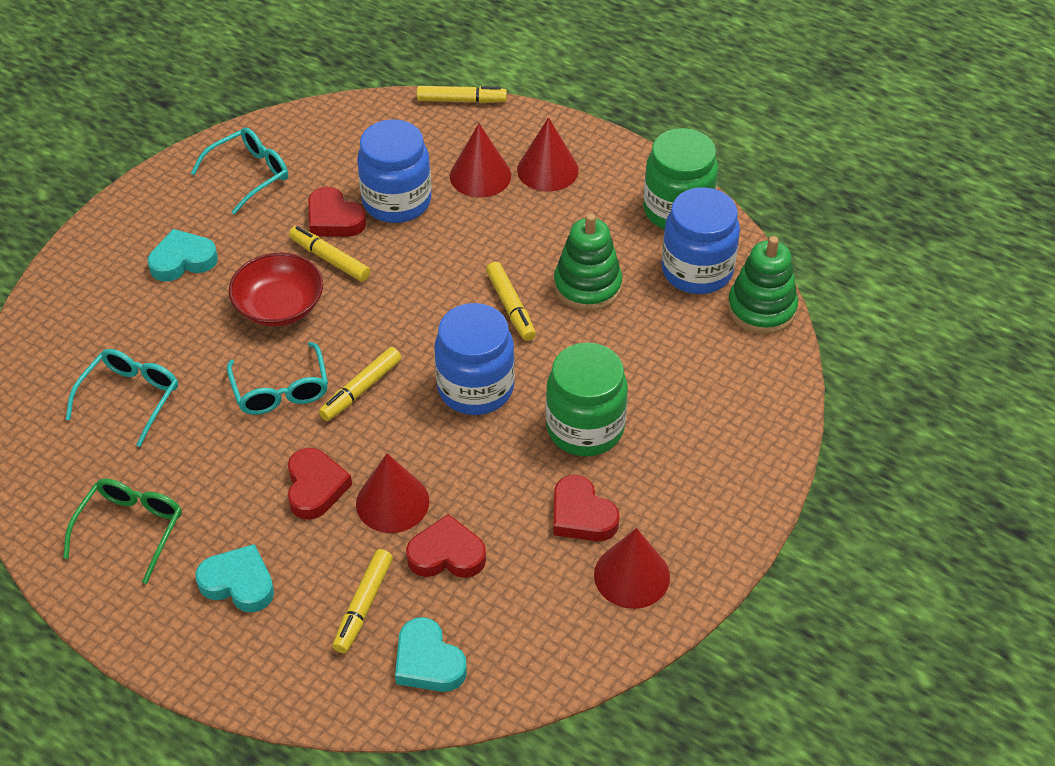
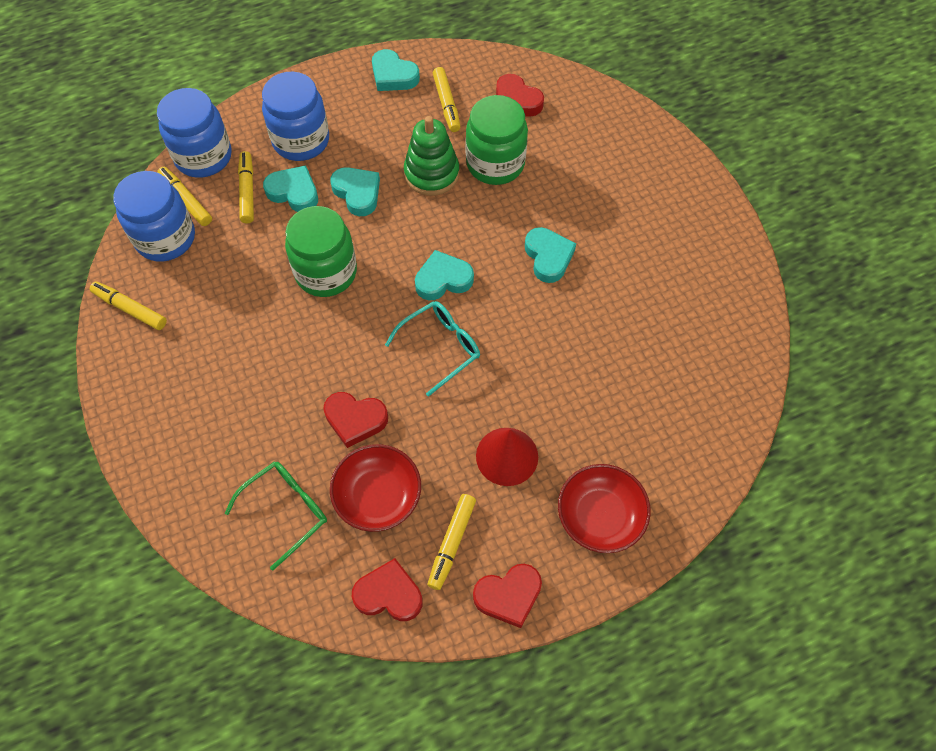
green stacking toy: 2 -> 1
red bowl: 1 -> 2
red cone: 4 -> 1
turquoise glasses: 3 -> 1
turquoise heart: 3 -> 5

